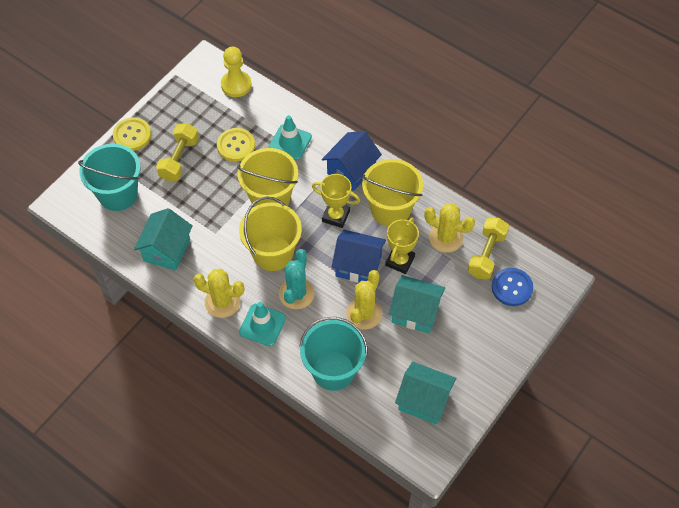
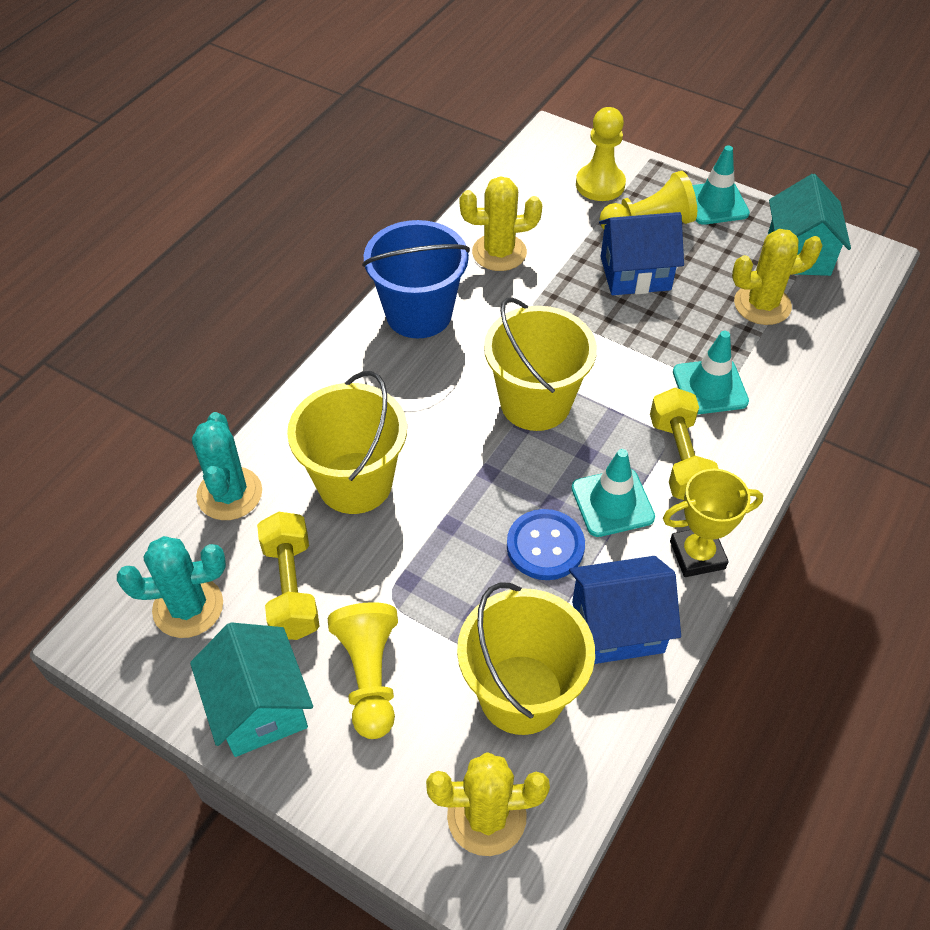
blue bucket: 0 -> 1
turquoise bucket: 2 -> 0
turquoise cactus: 1 -> 2
turquoise house: 3 -> 2
turquoise traffic cone: 2 -> 3
yellow button: 2 -> 0
yellow pawn: 1 -> 3
yellow trophy: 2 -> 1

